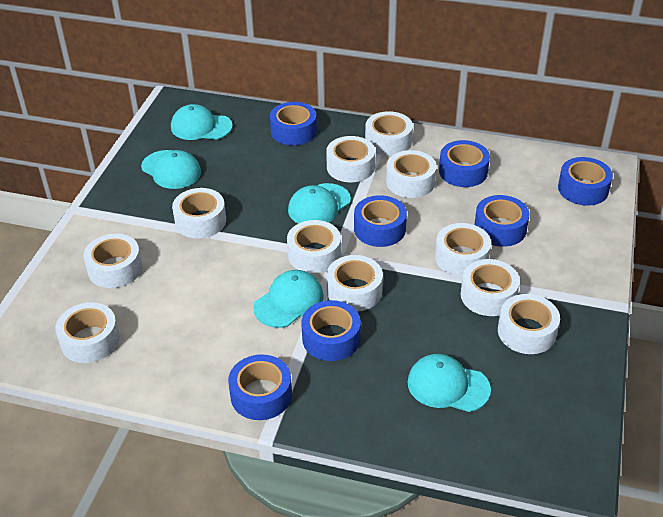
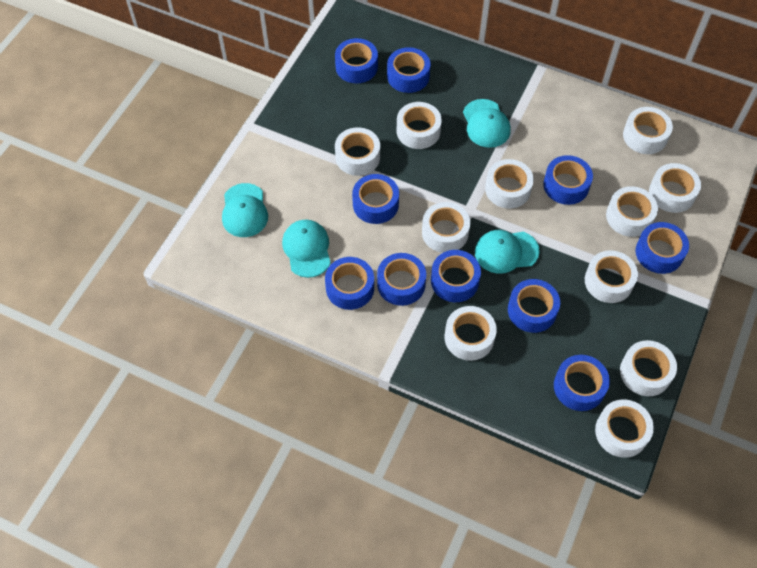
blue tape: 7 -> 10
turquoise cap: 5 -> 4

